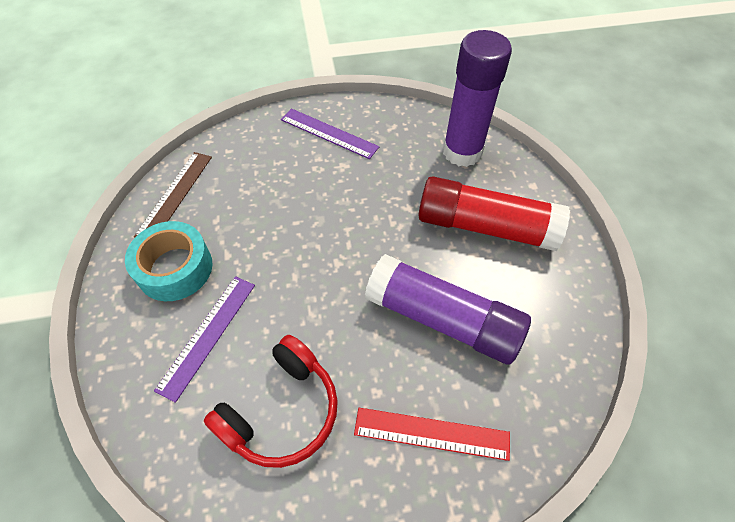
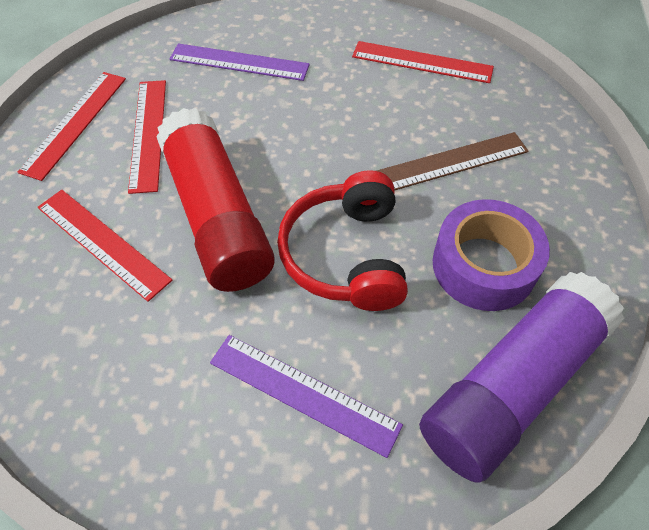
purple glue stick: 2 -> 1
purple tape: 0 -> 1
red ruler: 1 -> 4
turquoise tape: 1 -> 0

